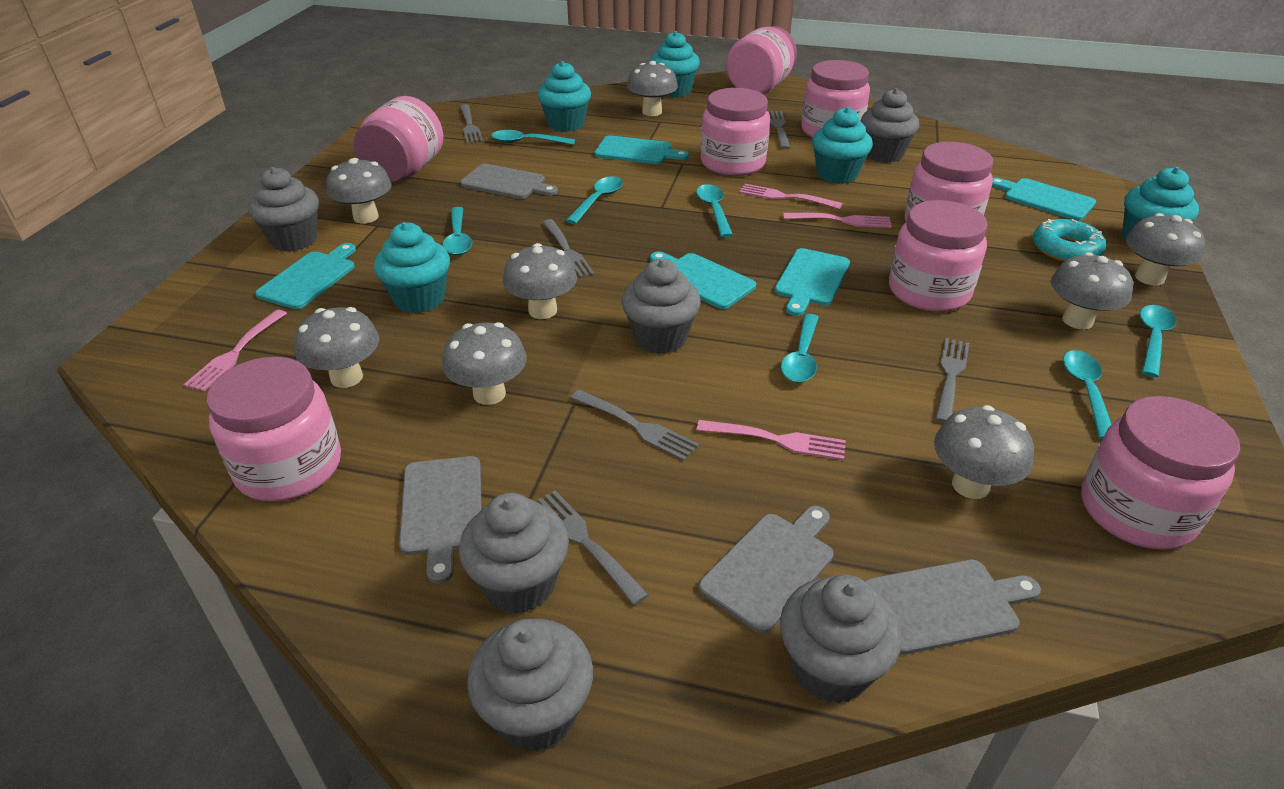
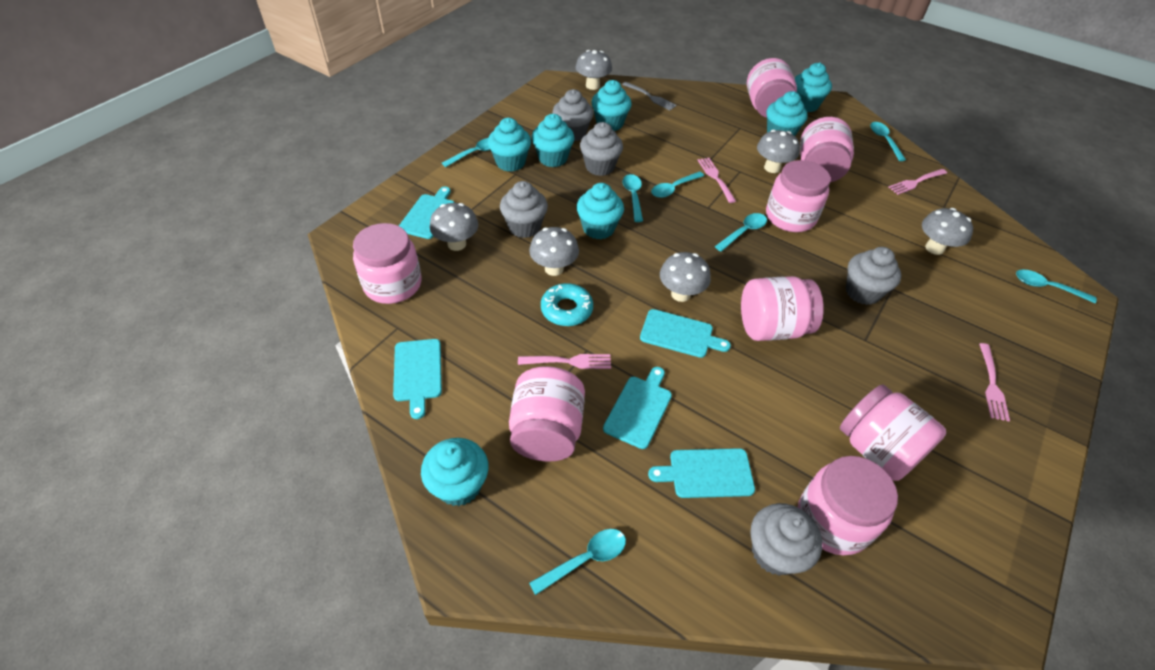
grey cupcake: 6 -> 5
grey cutting board: 4 -> 0
grey fork: 6 -> 1
grey mushroom: 8 -> 6
turquoise cupcake: 5 -> 7

